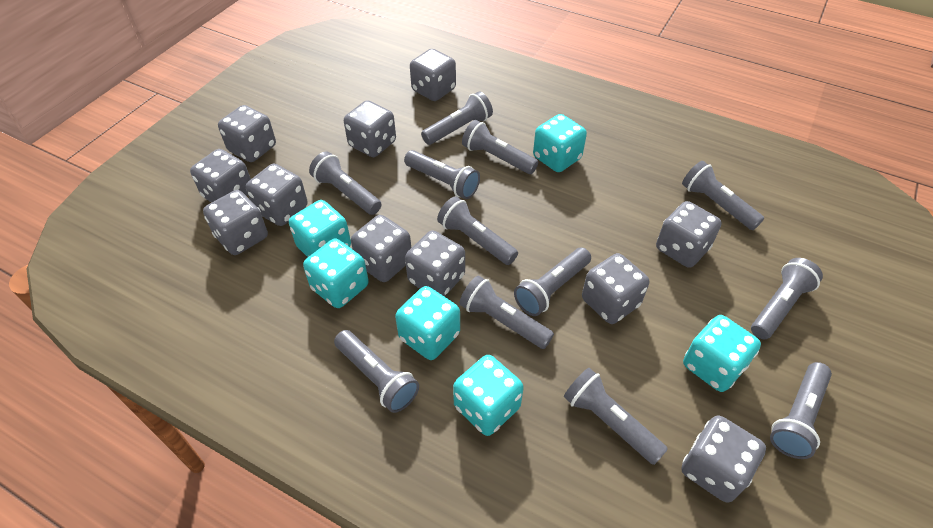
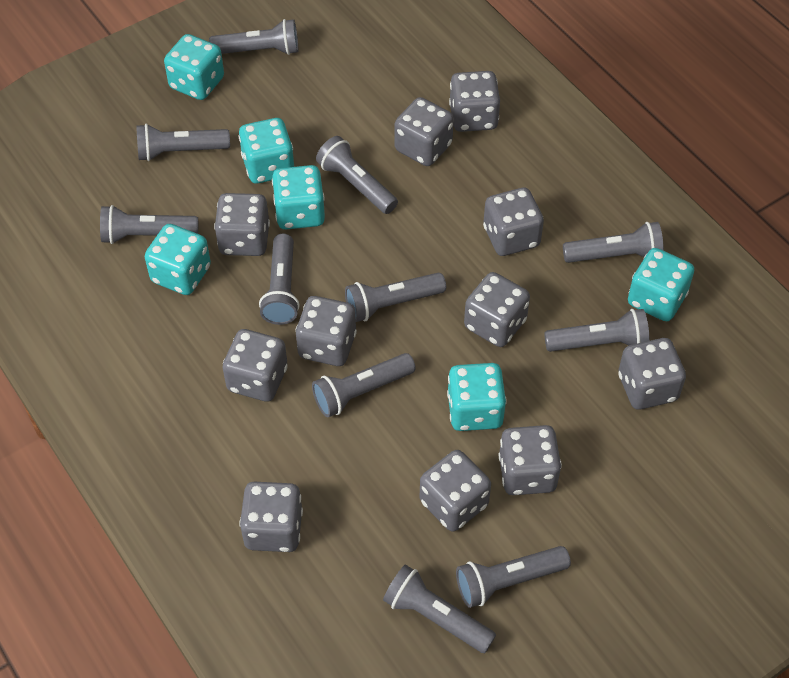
grey flashlight: 12 -> 11

